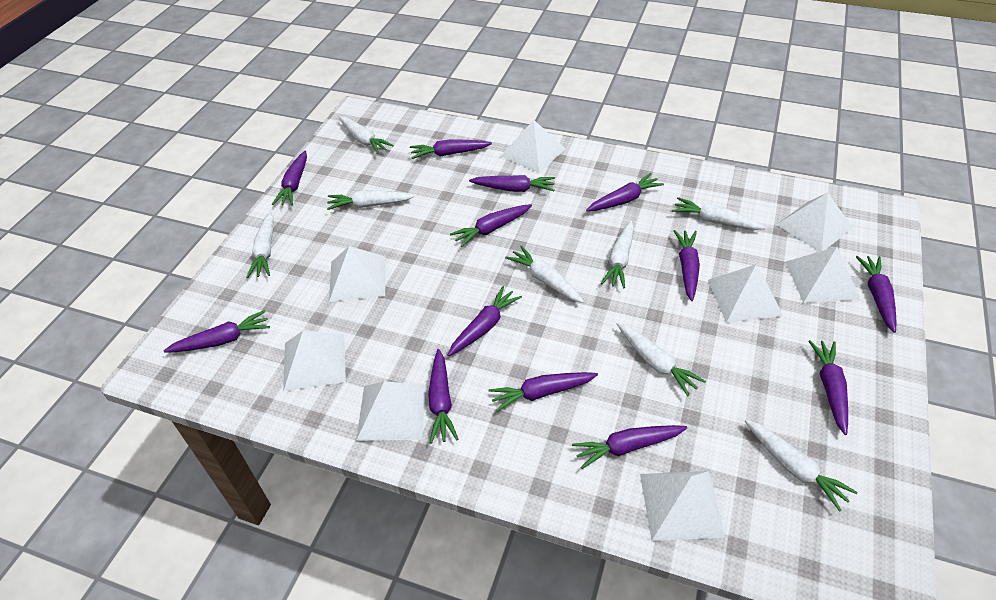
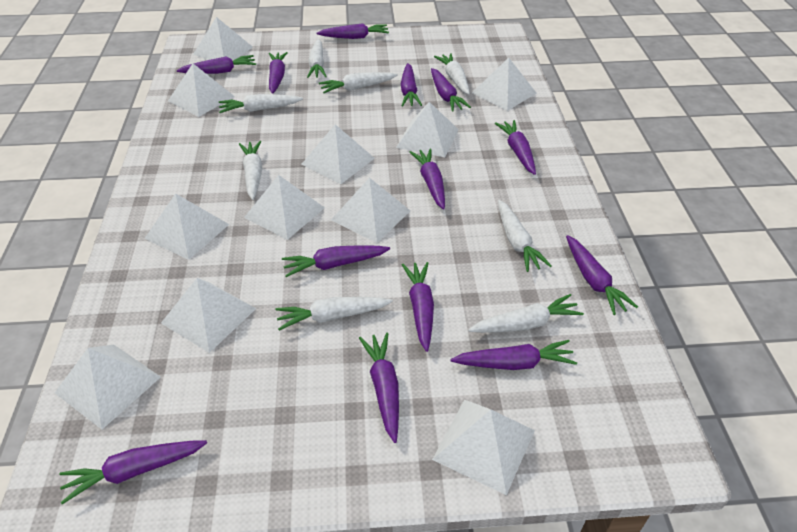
white pyramid: 8 -> 11

